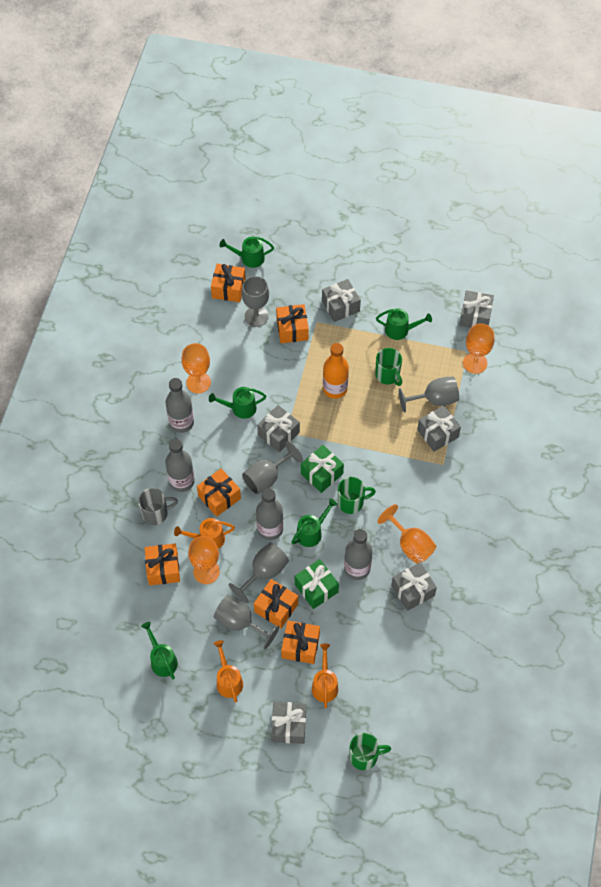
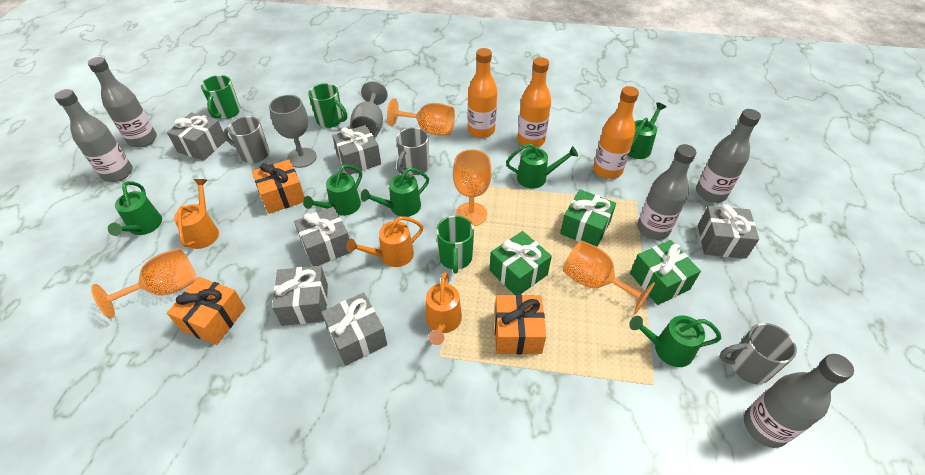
green gift: 2 -> 3
green watering can: 5 -> 6
grey bottle: 4 -> 5
grey goblet: 5 -> 2
grey mug: 1 -> 3
orange bottle: 1 -> 3
orange gift: 6 -> 3

